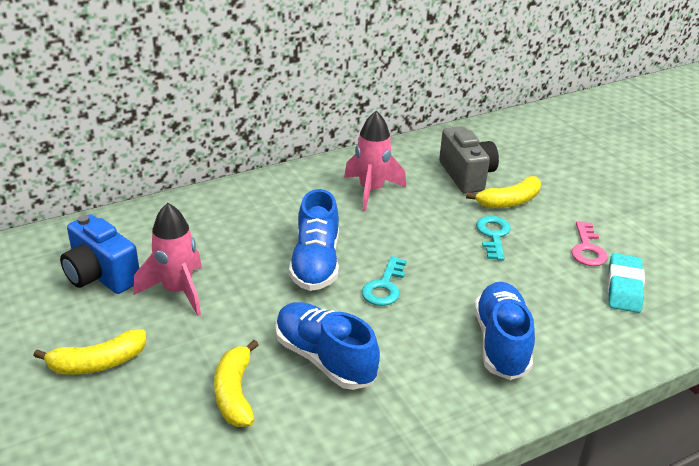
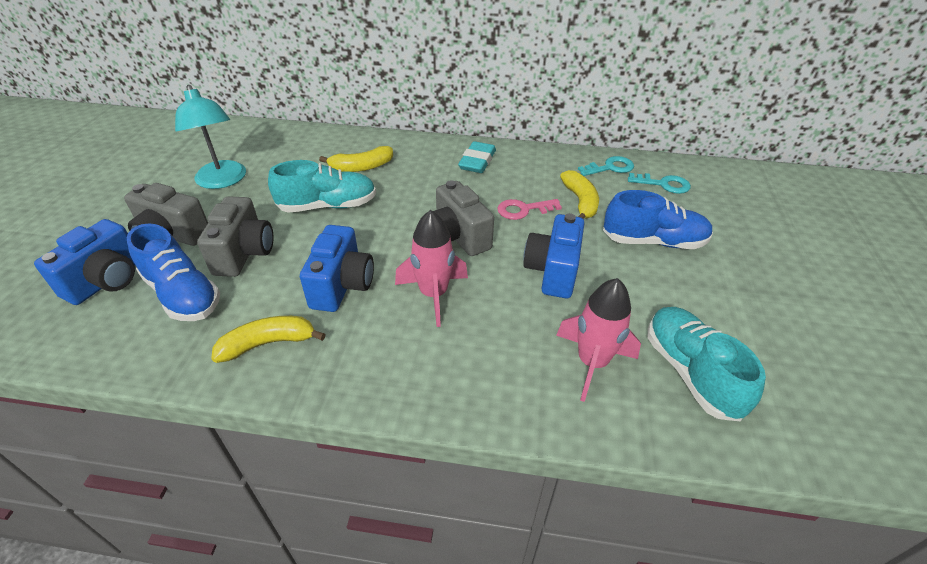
blue camera: 1 -> 3
blue shoe: 3 -> 2
grey camera: 1 -> 3
turquoise lamp: 0 -> 1
turquoise shoe: 0 -> 2

